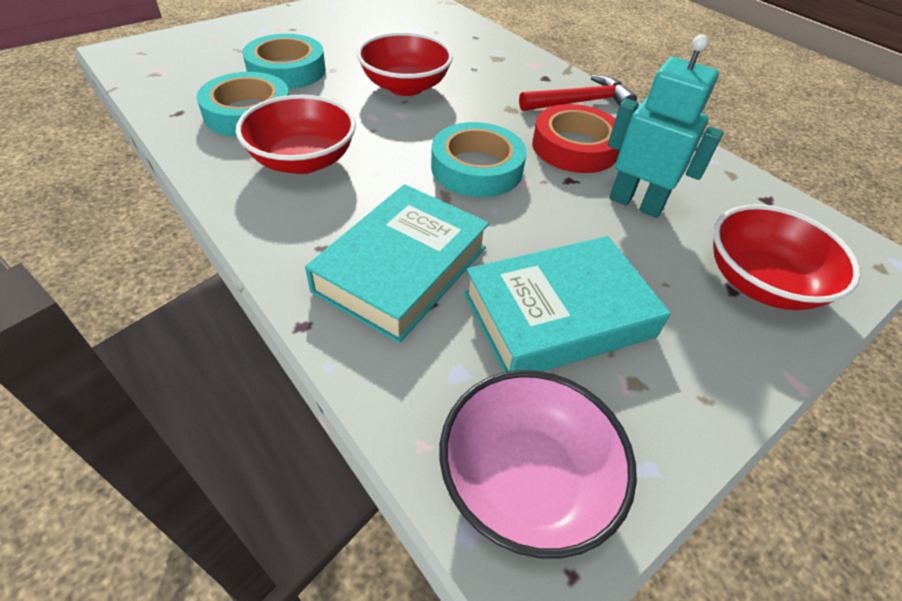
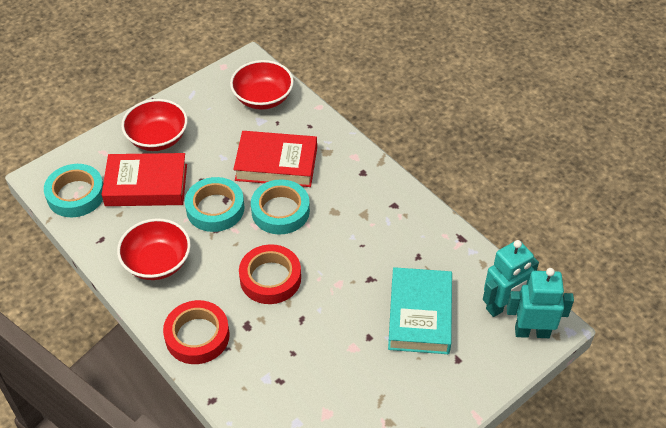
pink bowl: 1 -> 0
red book: 0 -> 2
red hammer: 1 -> 0
red tape: 1 -> 2
turquoise book: 2 -> 1
turquoise robot: 1 -> 2

